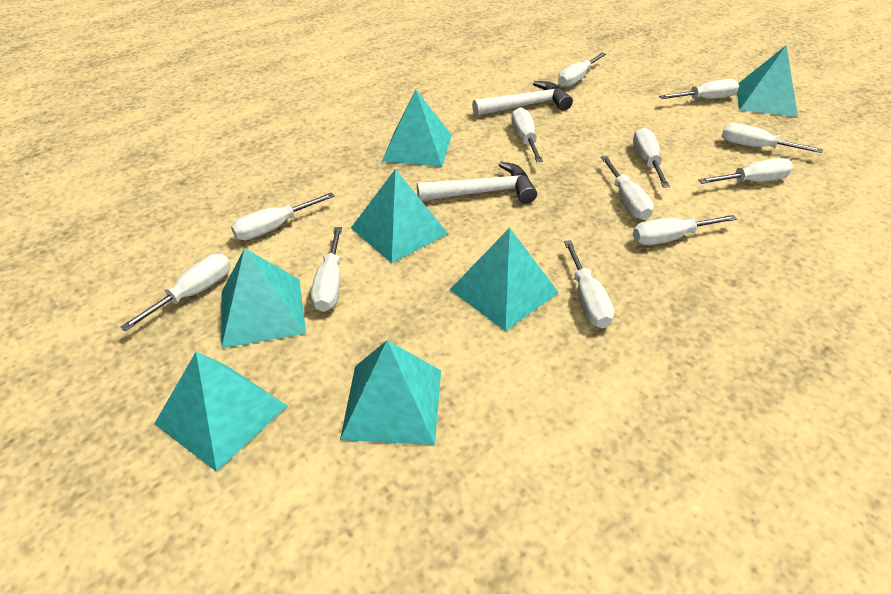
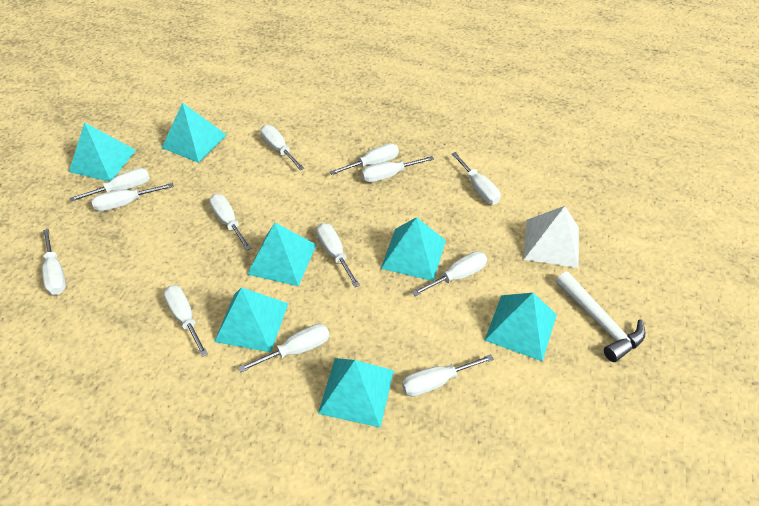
white hammer: 2 -> 1
white pyramid: 0 -> 1
white screwdriver: 12 -> 13

